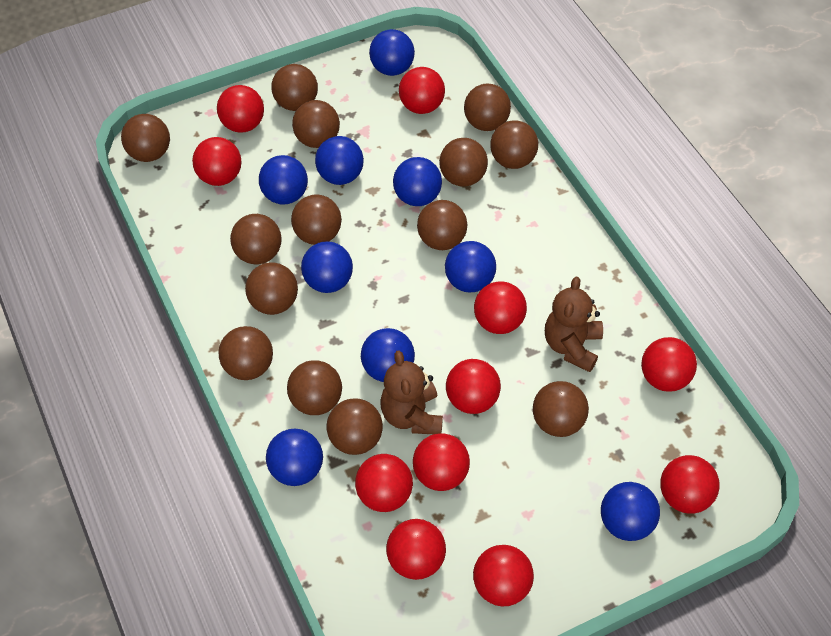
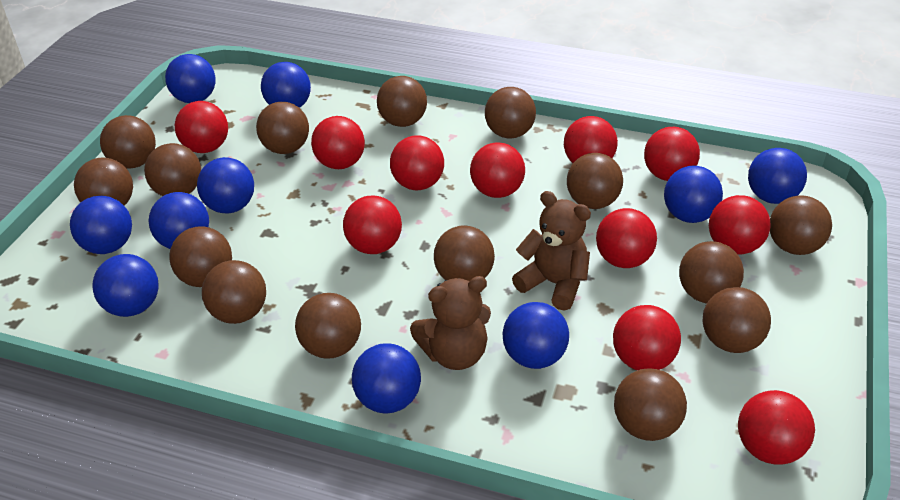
blue ball: 9 -> 10
brown ball: 14 -> 15

